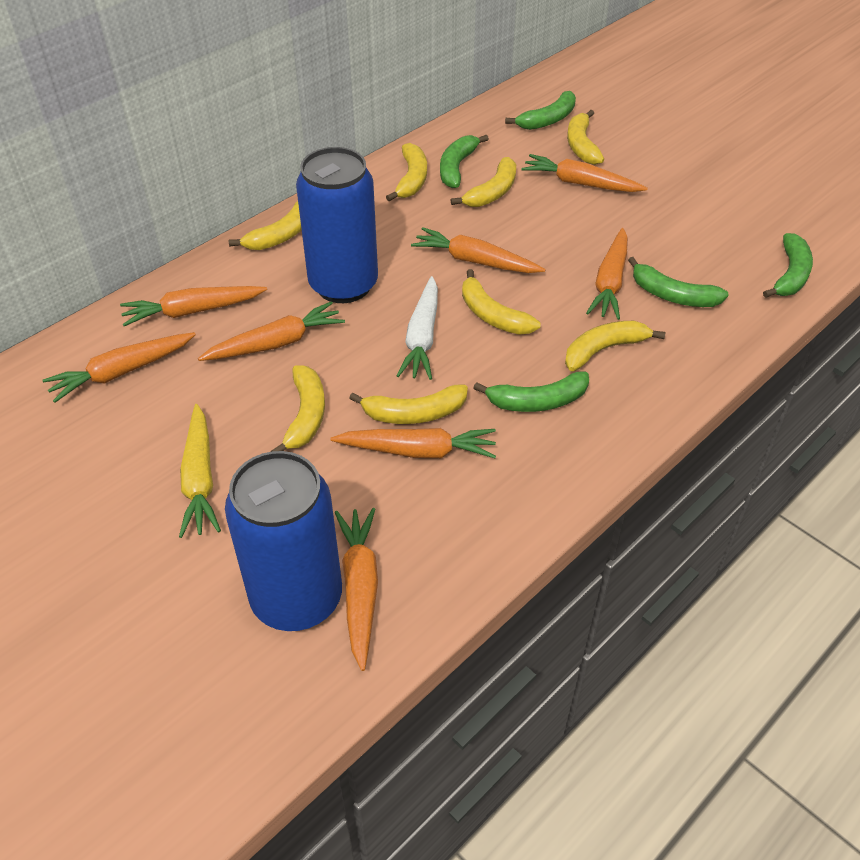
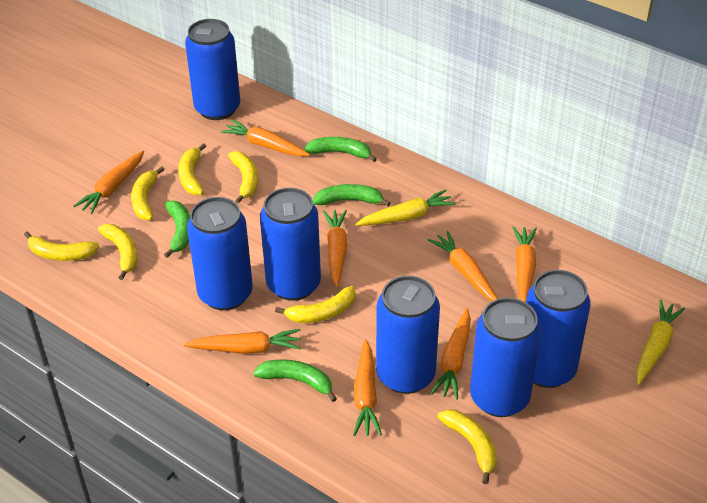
blue can: 2 -> 6
green banana: 5 -> 4
white carrot: 1 -> 0
yellow banana: 8 -> 7
yellow carrot: 1 -> 2

